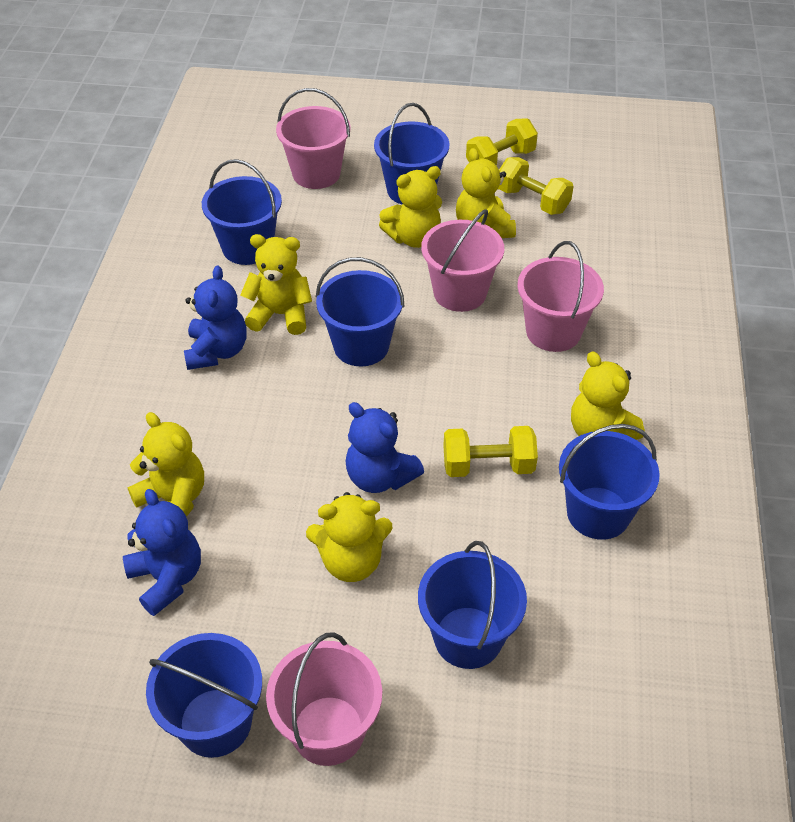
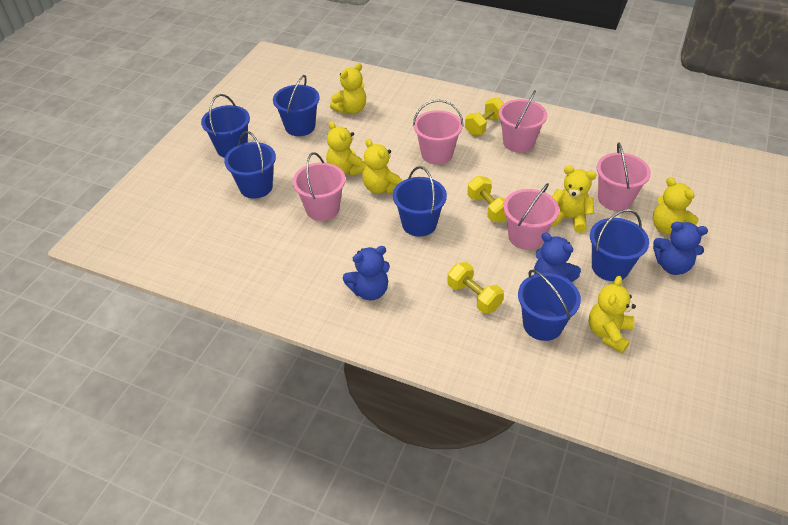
pink bucket: 4 -> 5

